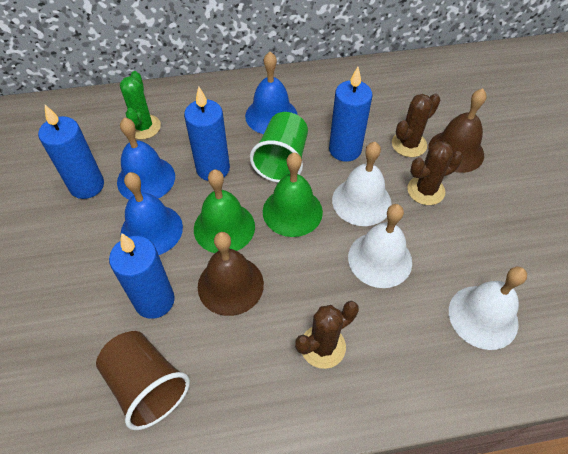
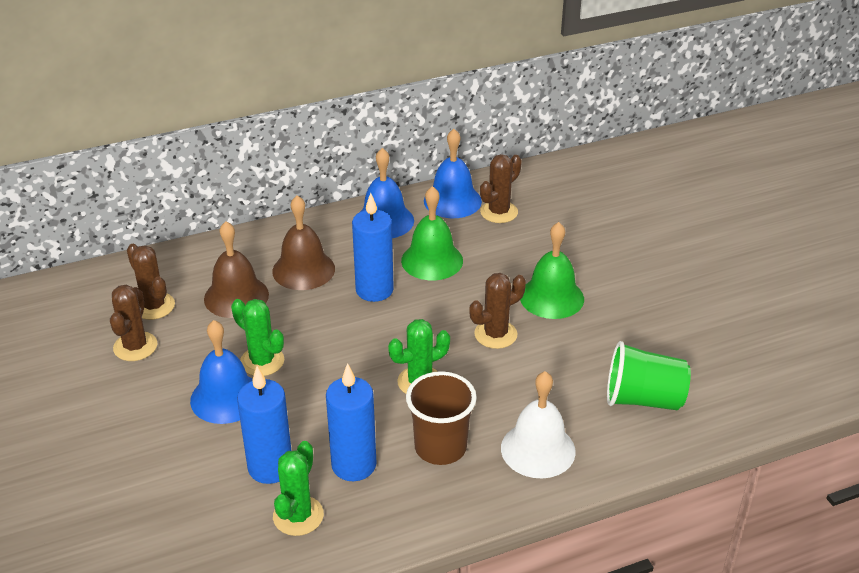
blue candle: 4 -> 3
brown cactus: 3 -> 4
green cactus: 1 -> 3
white bell: 3 -> 1

